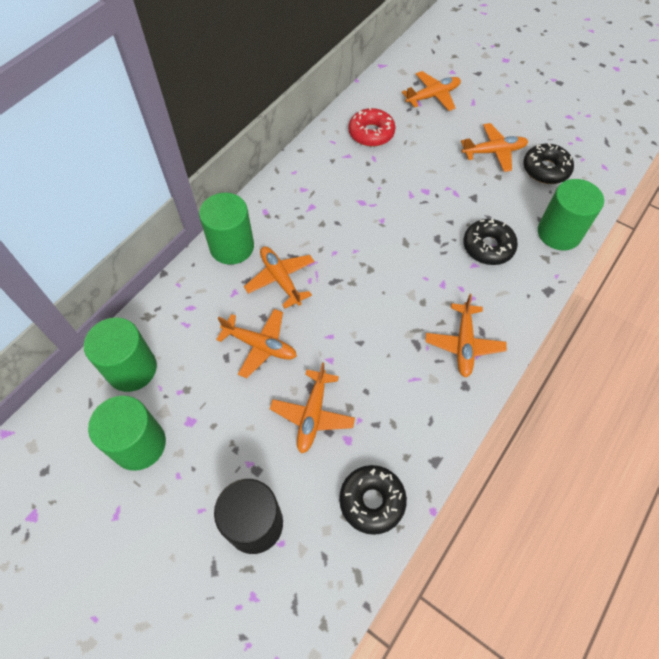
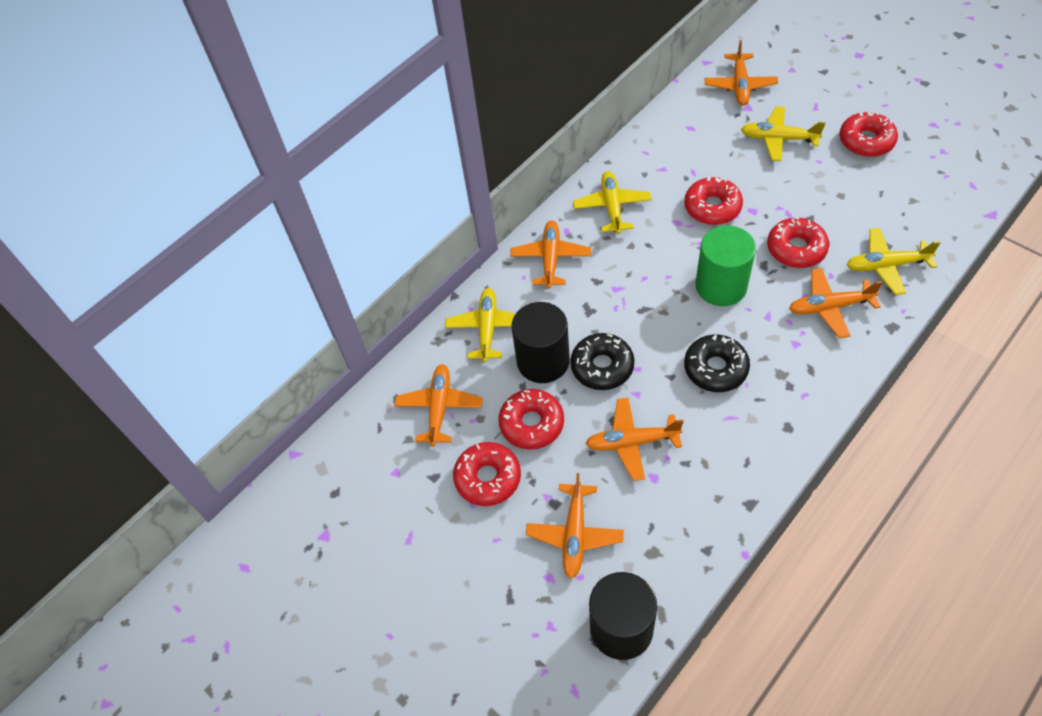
black cylinder: 1 -> 2
black donut: 3 -> 2
green cylinder: 4 -> 1
red donut: 1 -> 5
yellow plane: 0 -> 4

